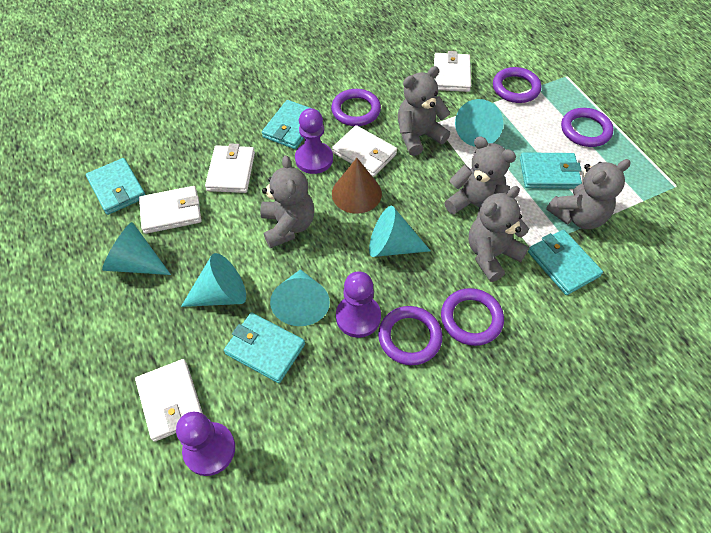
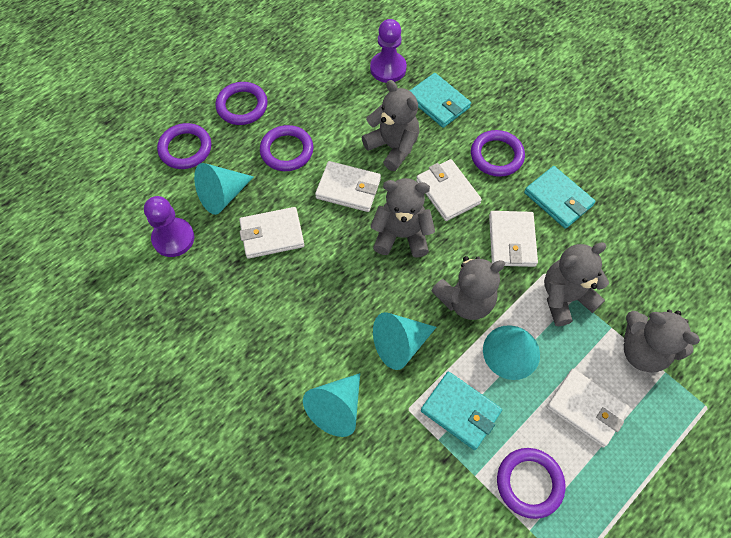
brown cone: 1 -> 0
purple pawn: 3 -> 2
turquoise cone: 5 -> 4
turquoise wallet: 5 -> 3

